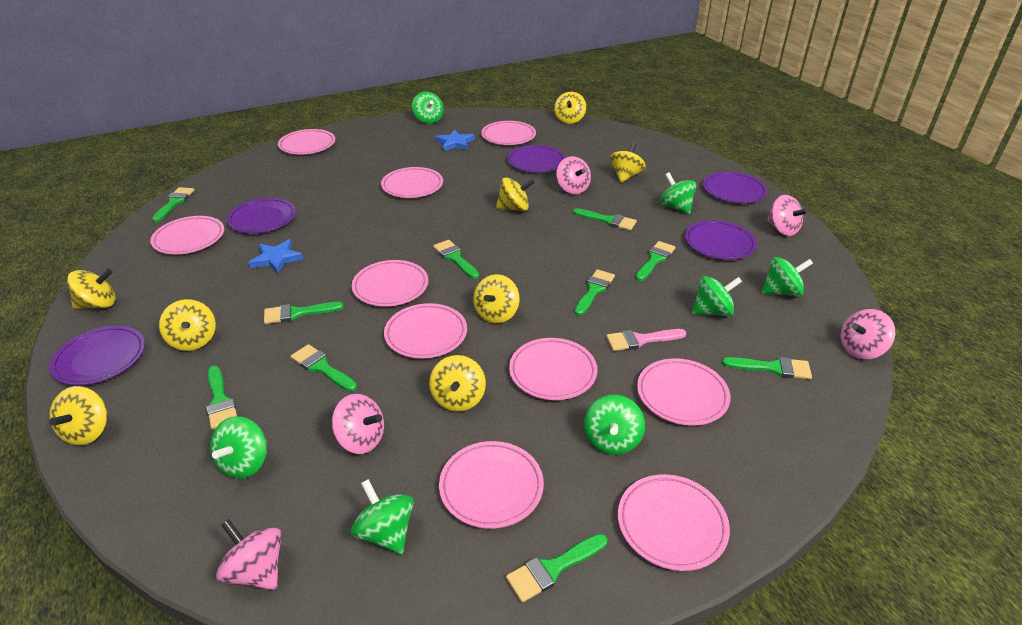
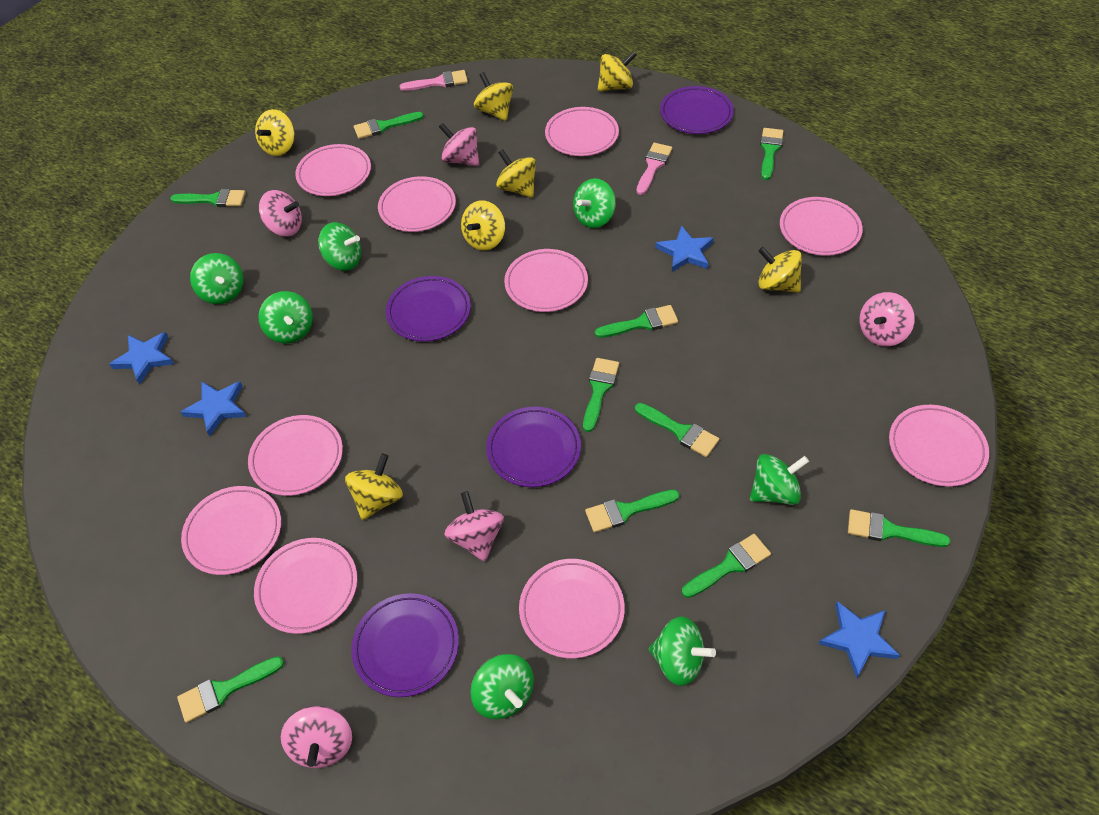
blue star: 2 -> 4
pink brush: 1 -> 2
purple plate: 5 -> 4
yellow spinning top: 8 -> 7

